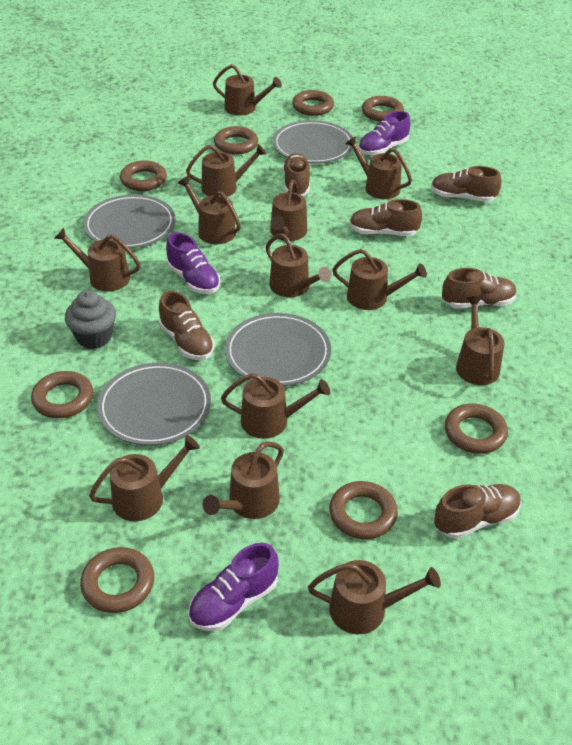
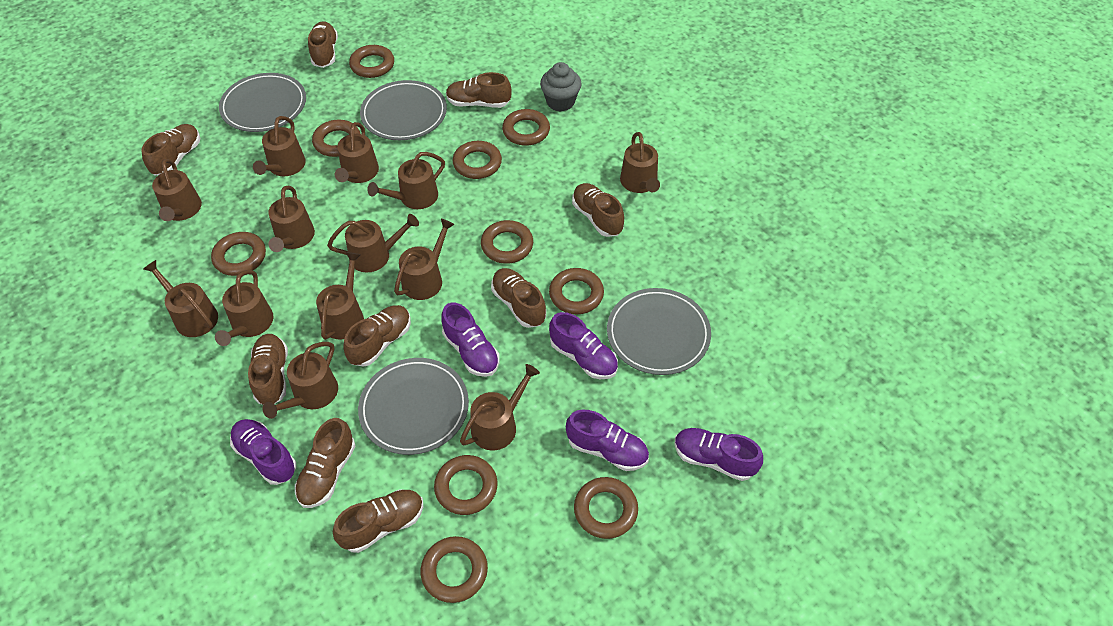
brown ring: 8 -> 10
brown shoe: 6 -> 9
purple shoe: 3 -> 5

